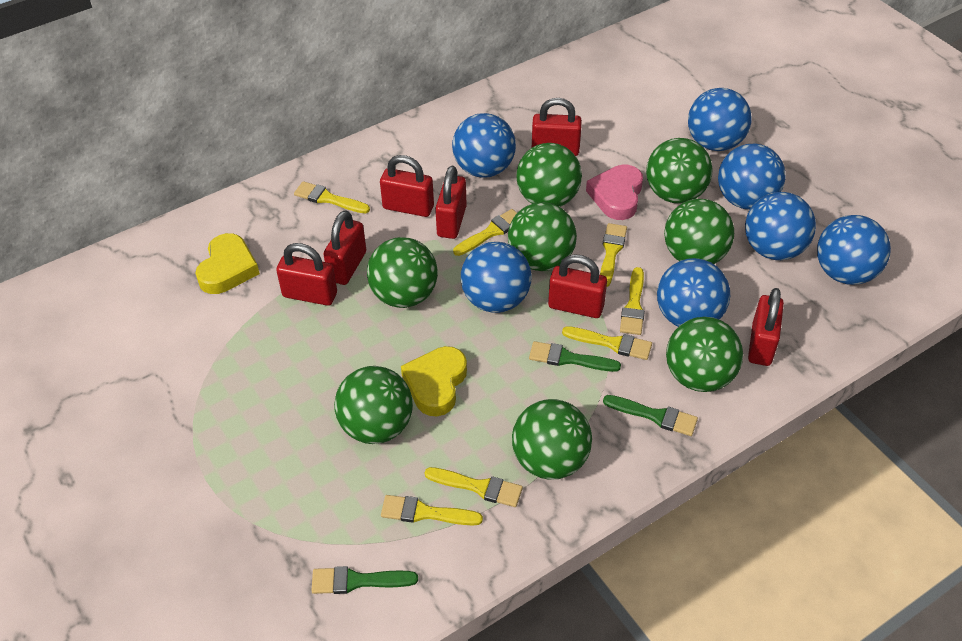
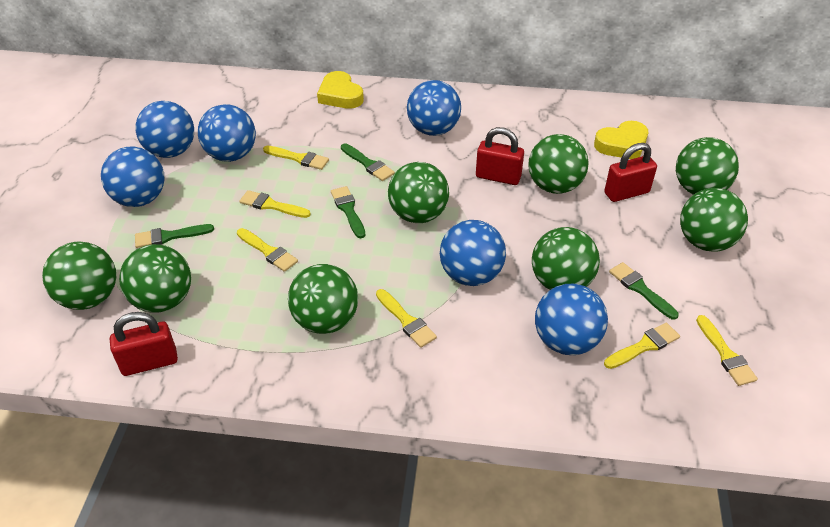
blue ball: 7 -> 6
green brush: 3 -> 4
pink heart: 1 -> 0
red padlock: 7 -> 3
yellow brush: 7 -> 6

